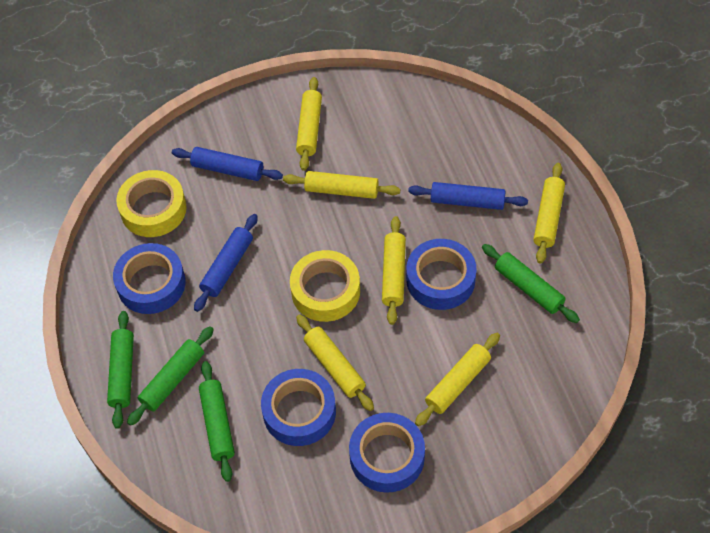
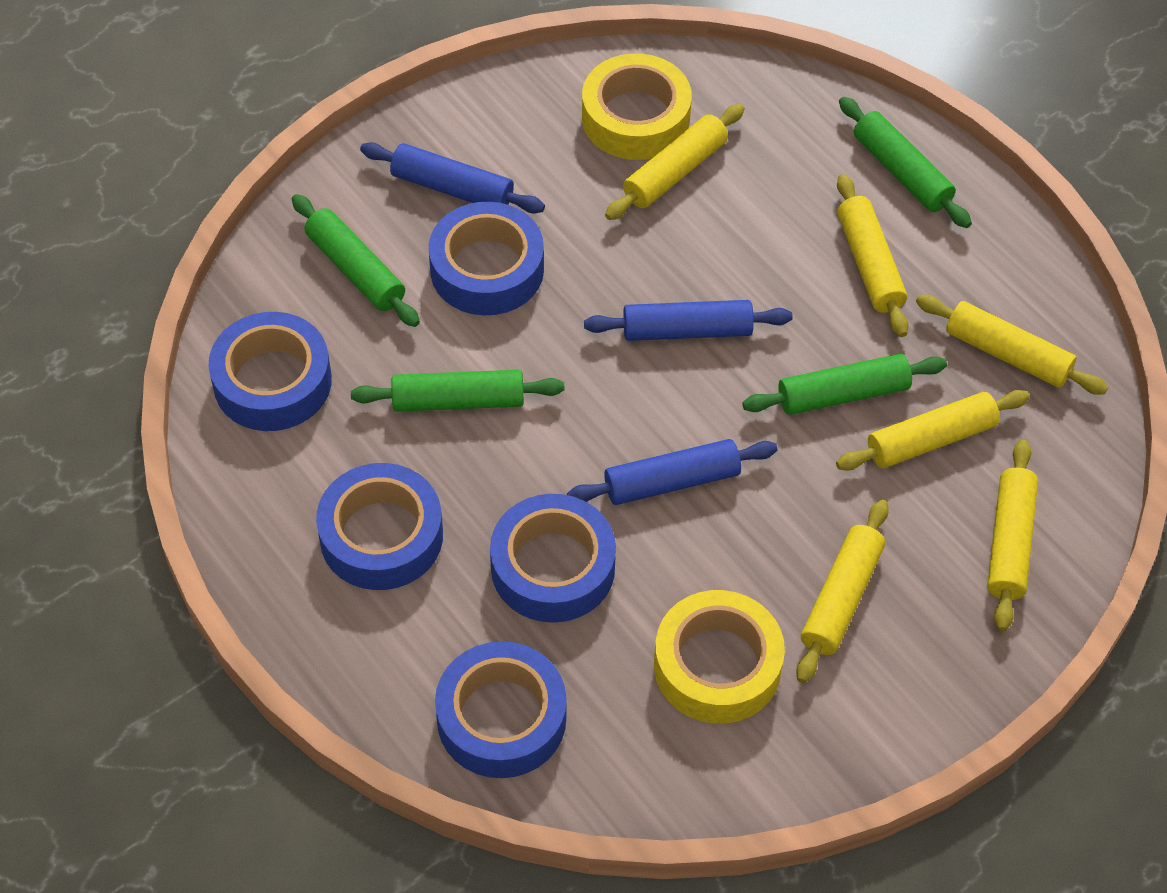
blue tape: 4 -> 5

